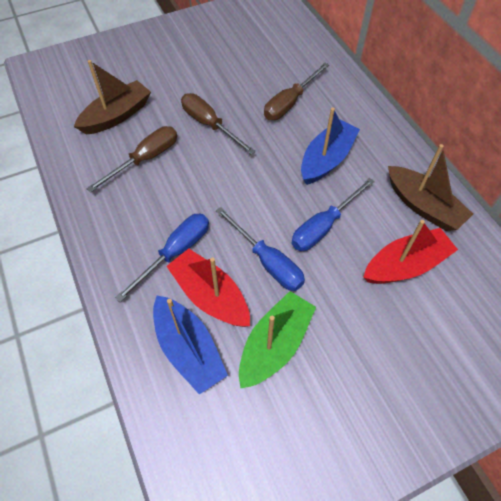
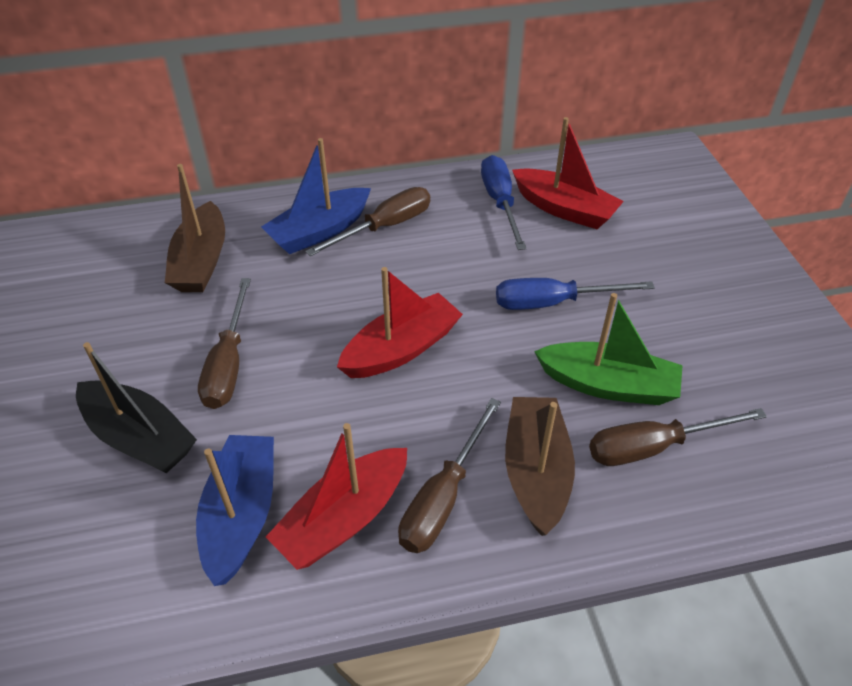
black boat: 0 -> 1
blue screwdriver: 3 -> 2
brown screwdriver: 3 -> 4
red boat: 2 -> 3

